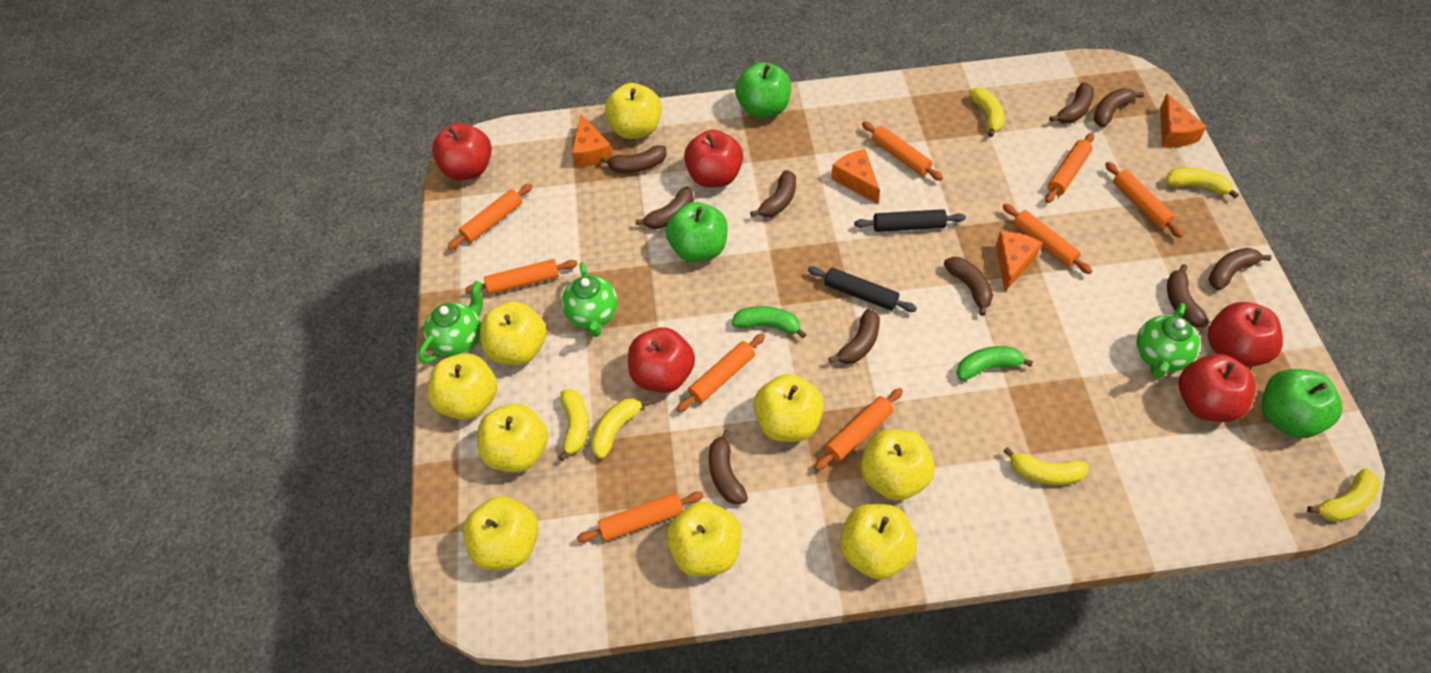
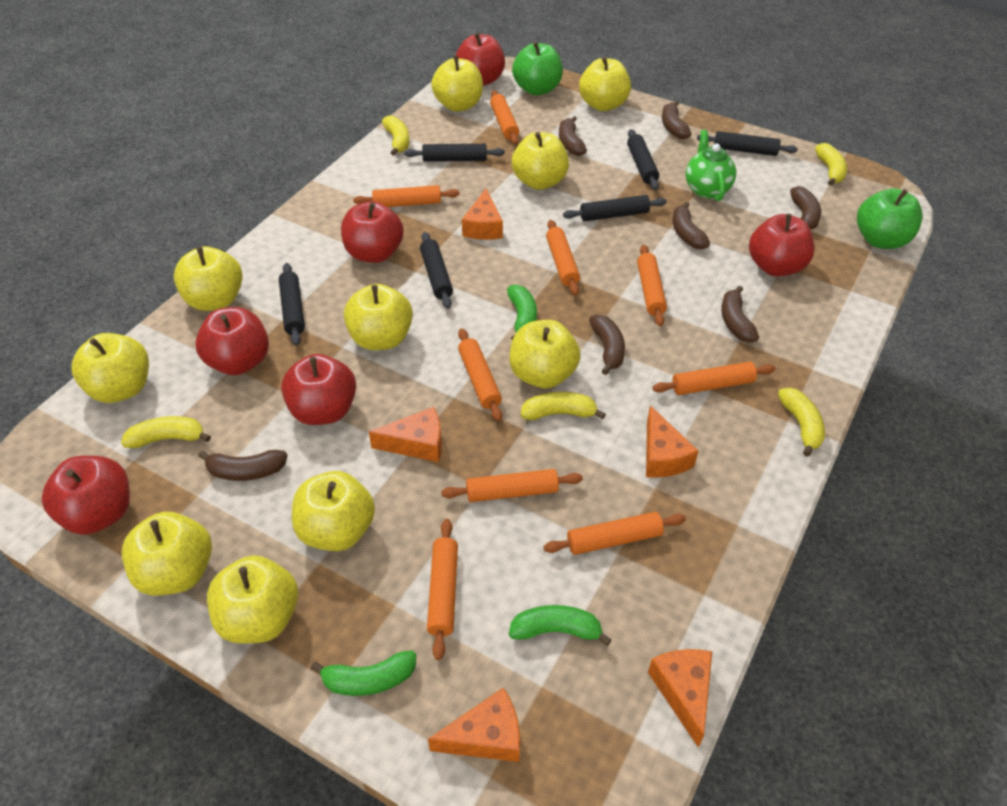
black rolling pin: 2 -> 6
brown banana: 10 -> 7
green apple: 3 -> 2
green banana: 2 -> 3
green teapot: 3 -> 1
orange cheese: 4 -> 5
red apple: 5 -> 6
yellow apple: 9 -> 10
yellow banana: 6 -> 5

